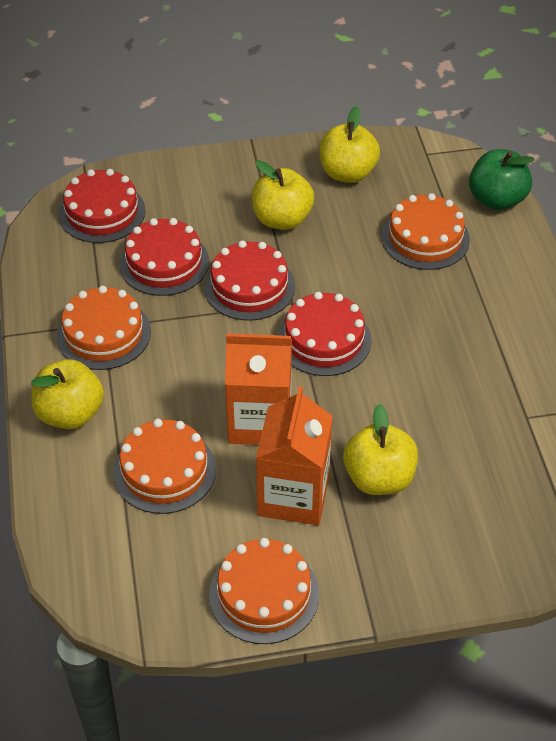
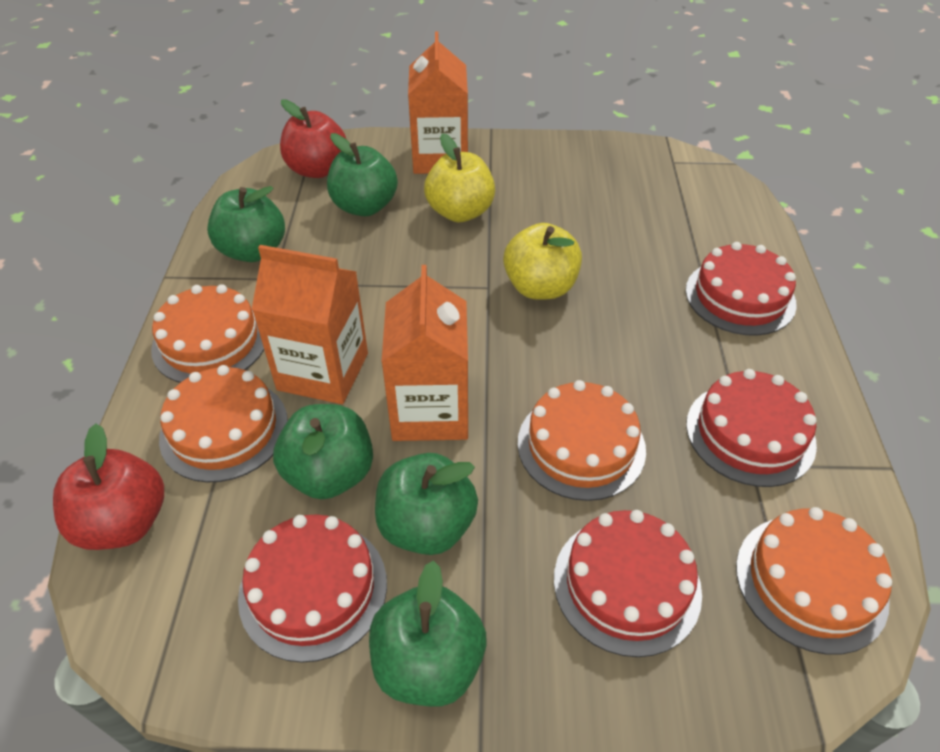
green apple: 1 -> 5
orange carton: 2 -> 3
red apple: 0 -> 2
yellow apple: 4 -> 2

